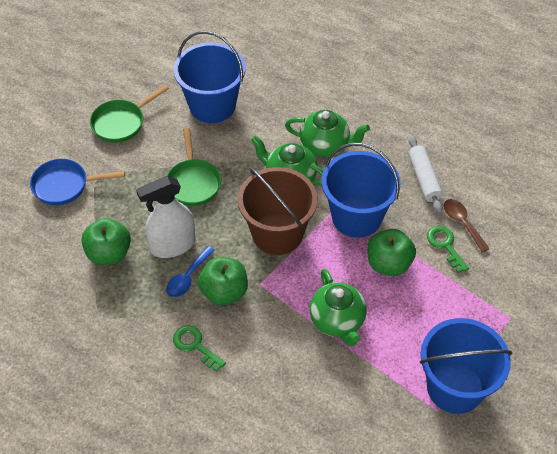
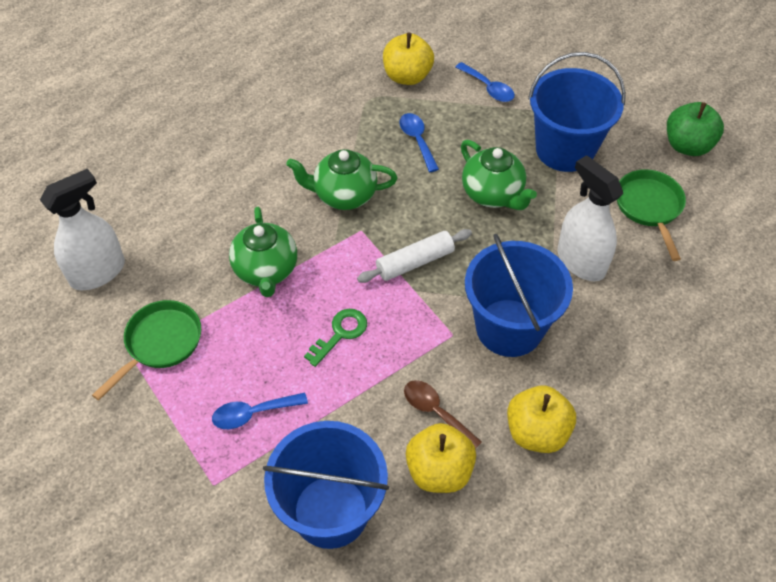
blue pan: 1 -> 0
blue spoon: 1 -> 3
brown bucket: 1 -> 0
green apple: 3 -> 1
green key: 2 -> 1
white spray bottle: 1 -> 2
yellow apple: 0 -> 3

